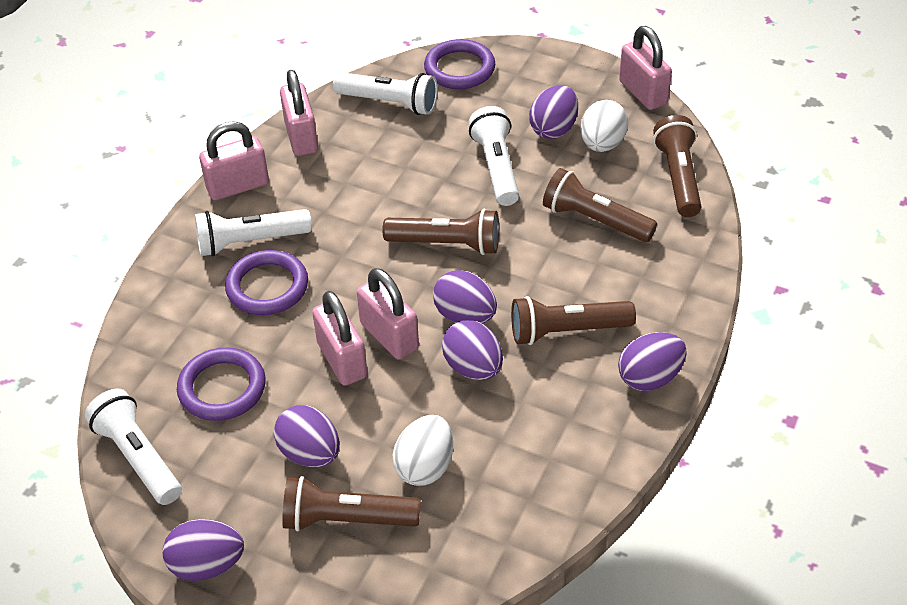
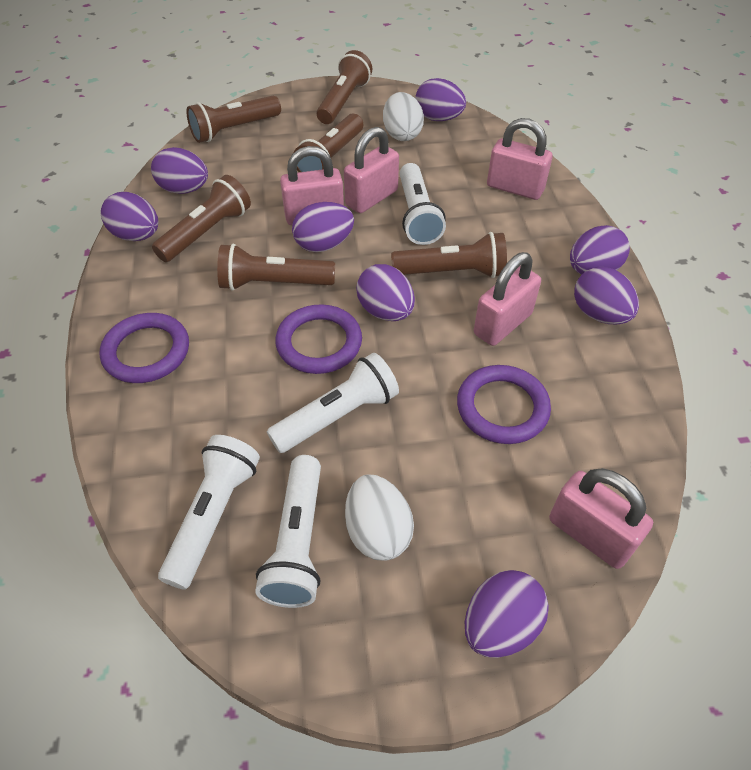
brown flashlight: 5 -> 6
purple egg: 6 -> 8

